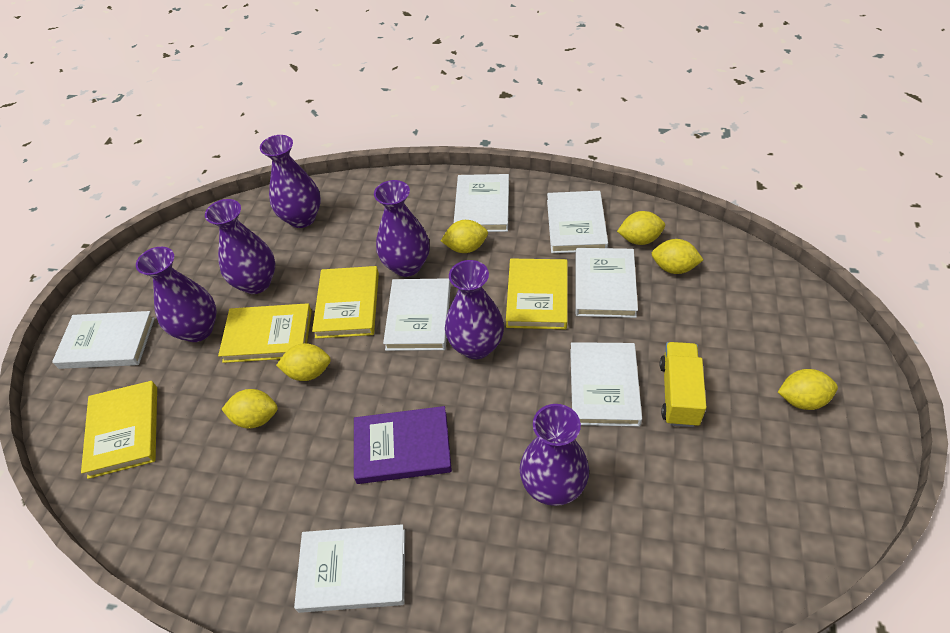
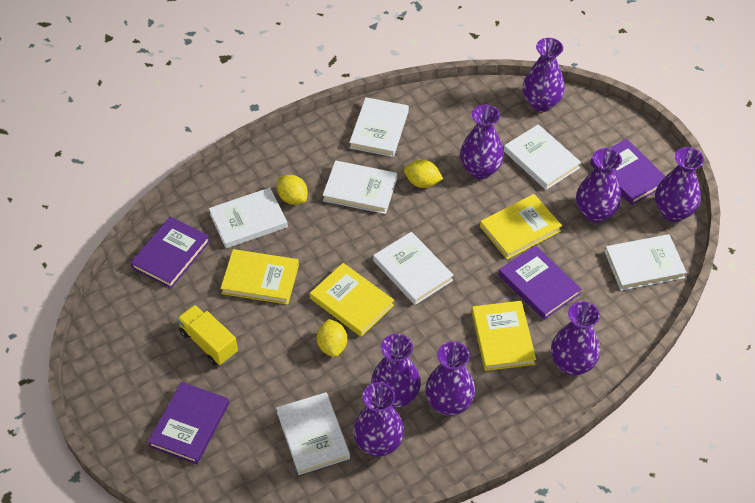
purple book: 1 -> 4
purple vase: 6 -> 8
yellow lemon: 6 -> 3

